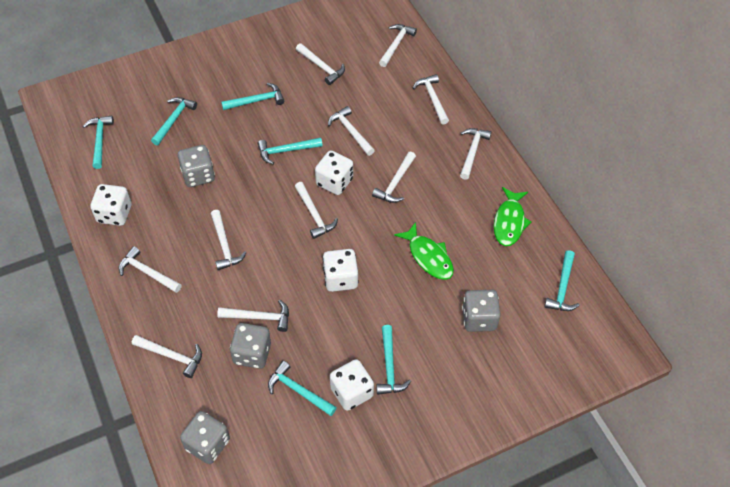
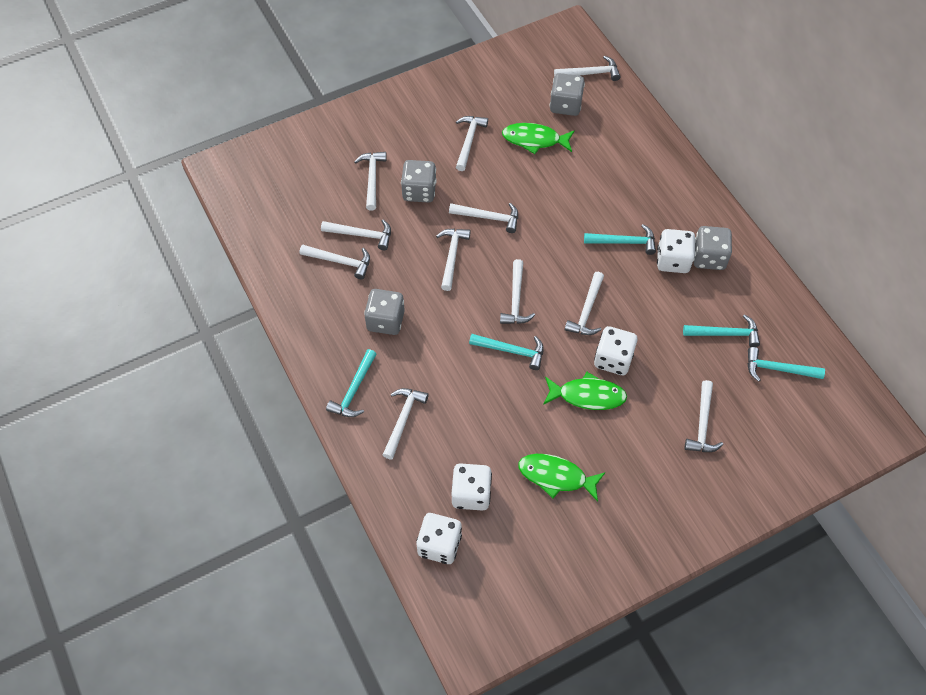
green fish: 2 -> 3
turquoise hammer: 7 -> 5

